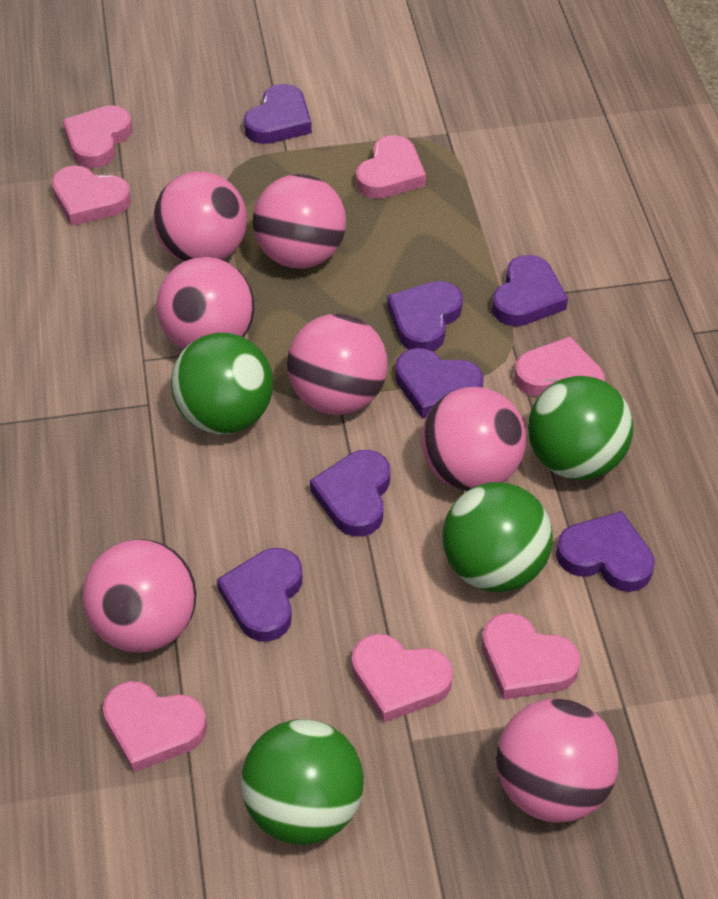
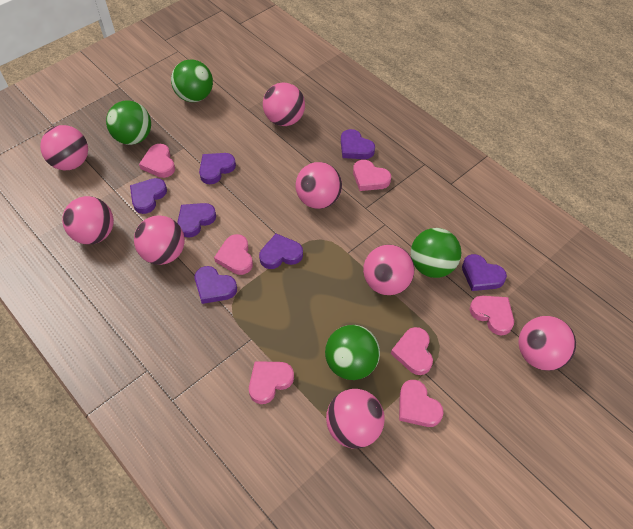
pink ball: 7 -> 8

